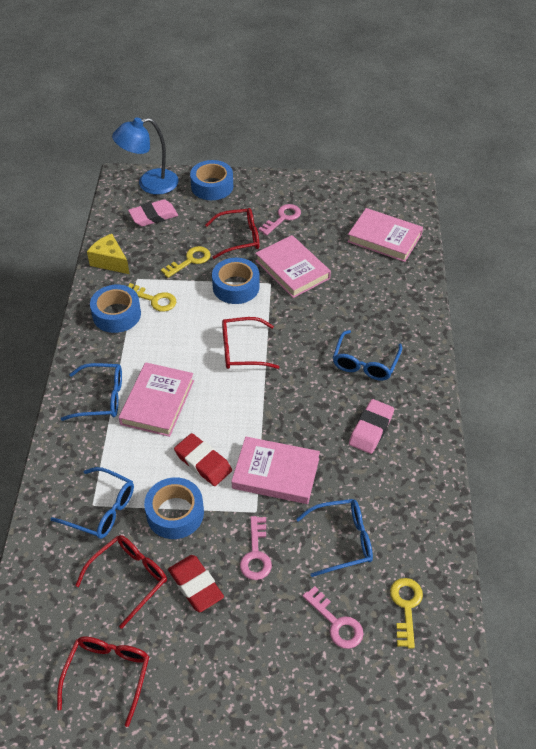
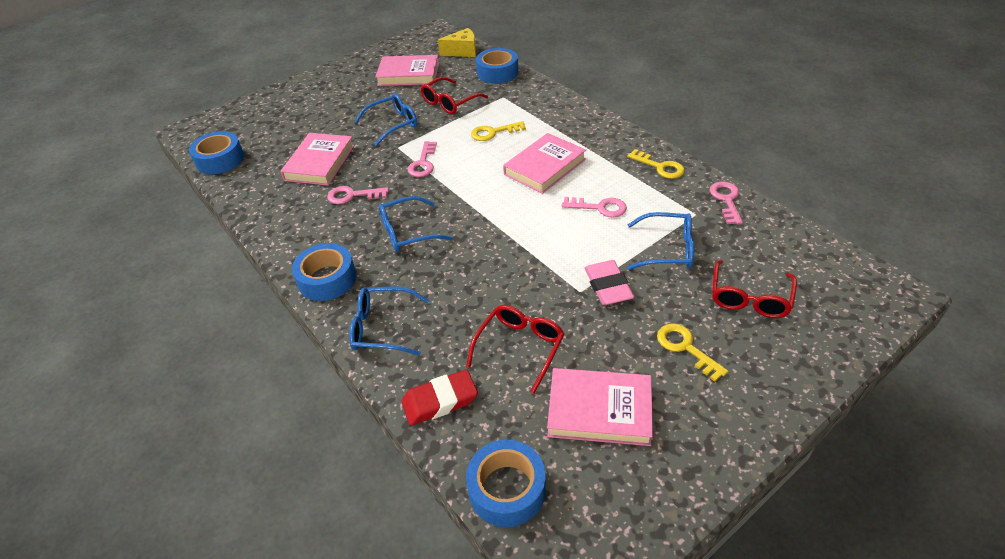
blue lamp: 1 -> 0
pink eraser: 2 -> 1
pink key: 3 -> 4
red eraser: 2 -> 1
red glasses: 4 -> 3

